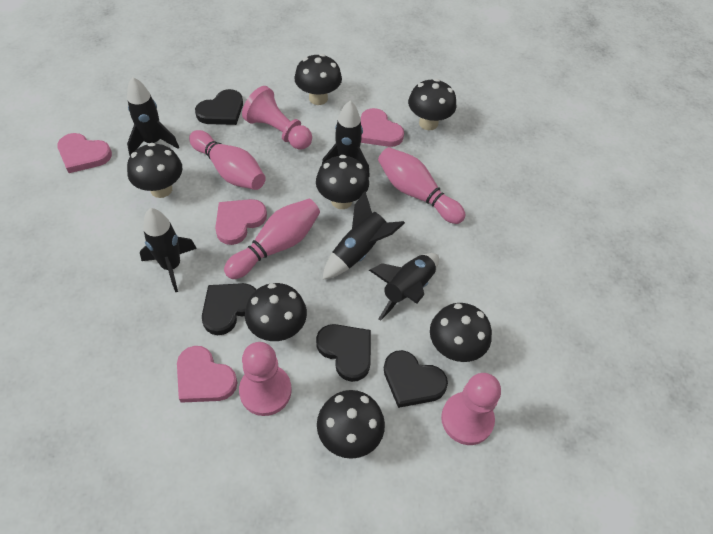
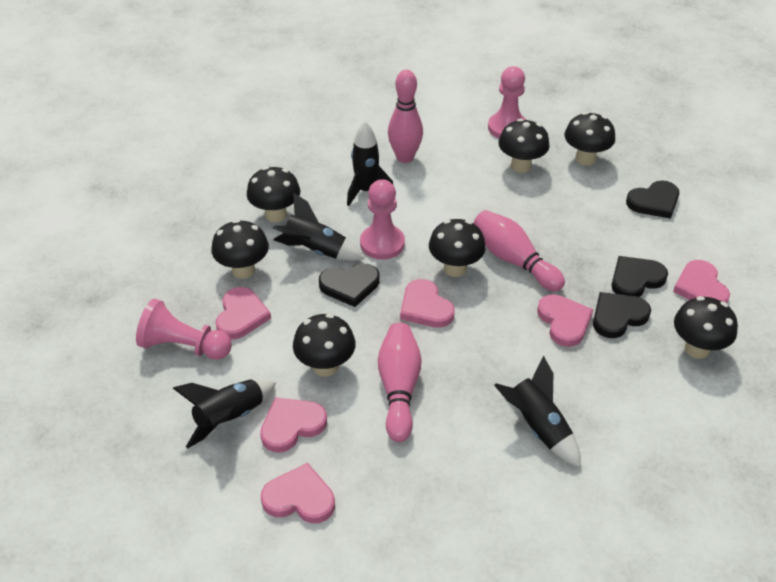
black rocket: 5 -> 4
pink heart: 4 -> 6

